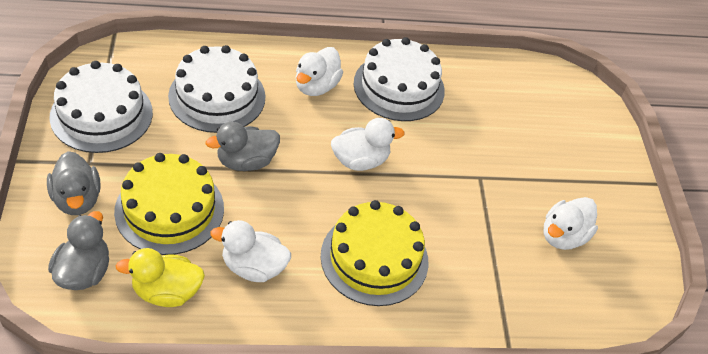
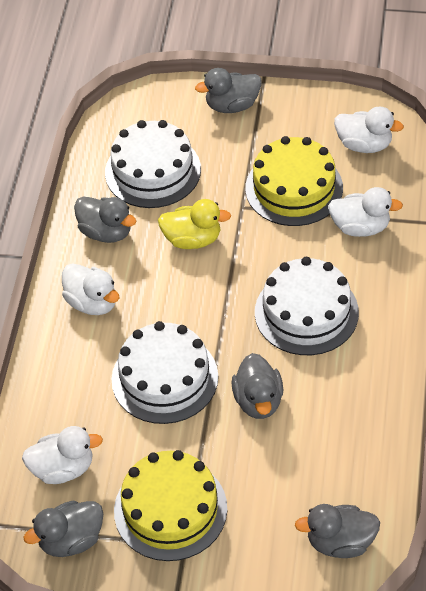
grey duck: 3 -> 5

